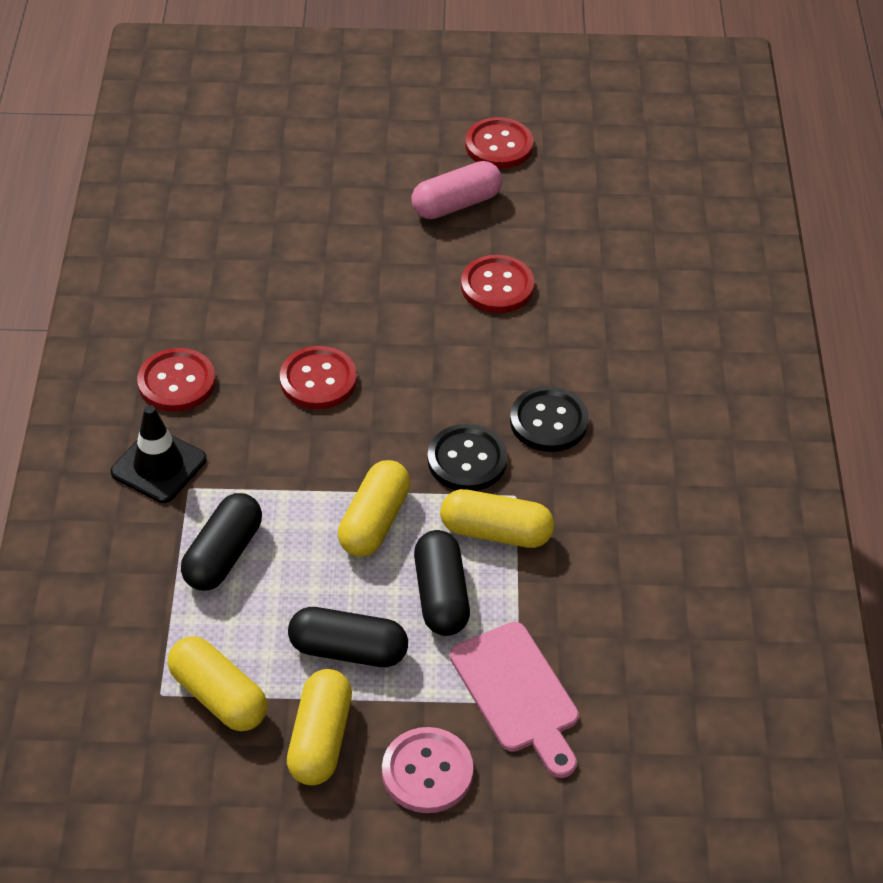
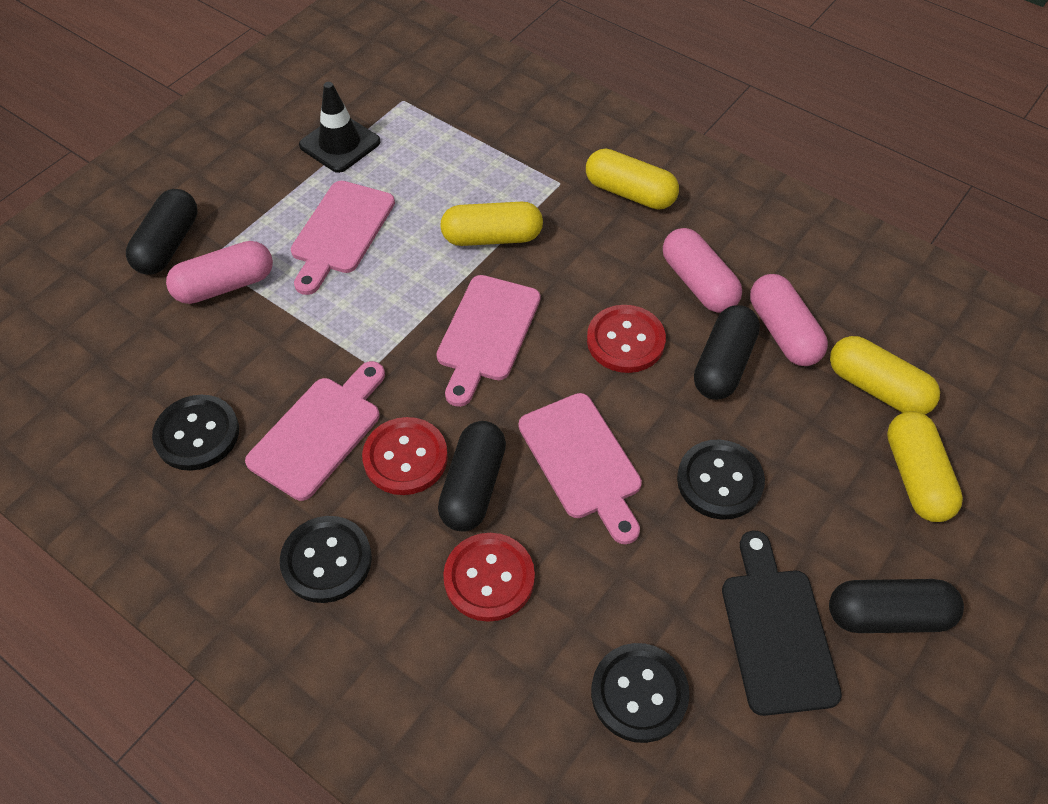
black button: 2 -> 4
black capsule: 3 -> 4
black cutting board: 0 -> 1
pink button: 1 -> 0
pink capsule: 1 -> 3
pink cutting board: 1 -> 4
red button: 4 -> 3

